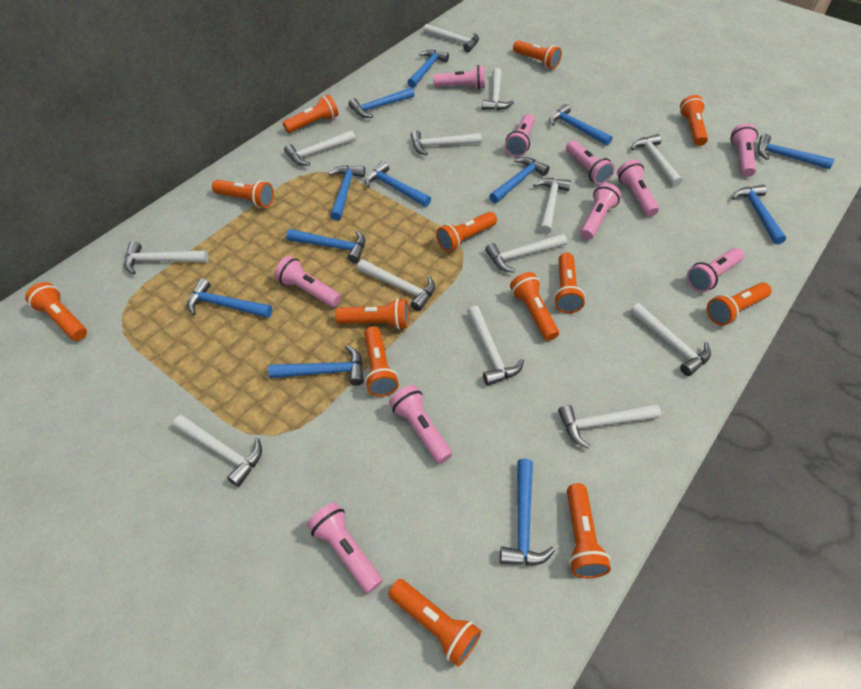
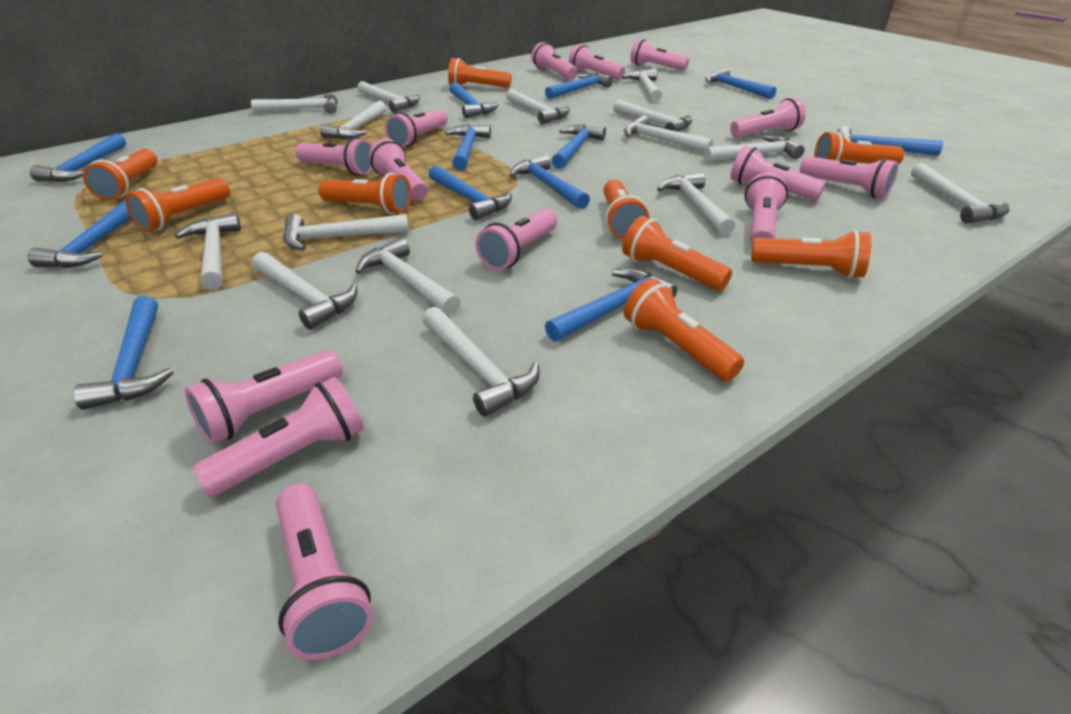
orange flashlight: 13 -> 9
pink flashlight: 10 -> 14
white hammer: 13 -> 15

